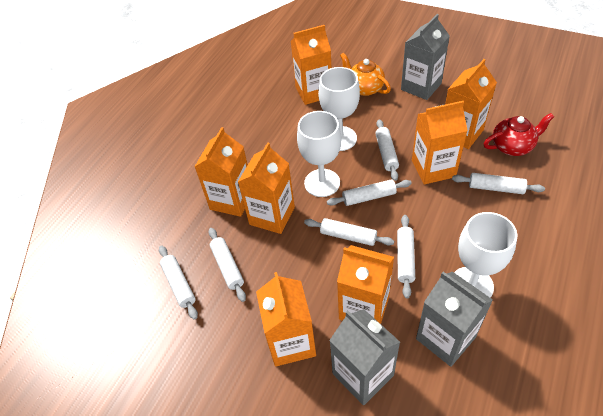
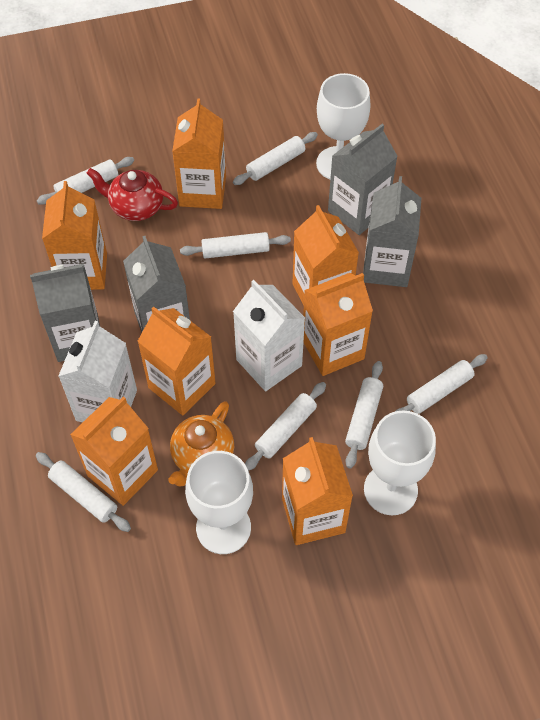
grey carton: 3 -> 4
white carton: 0 -> 2

